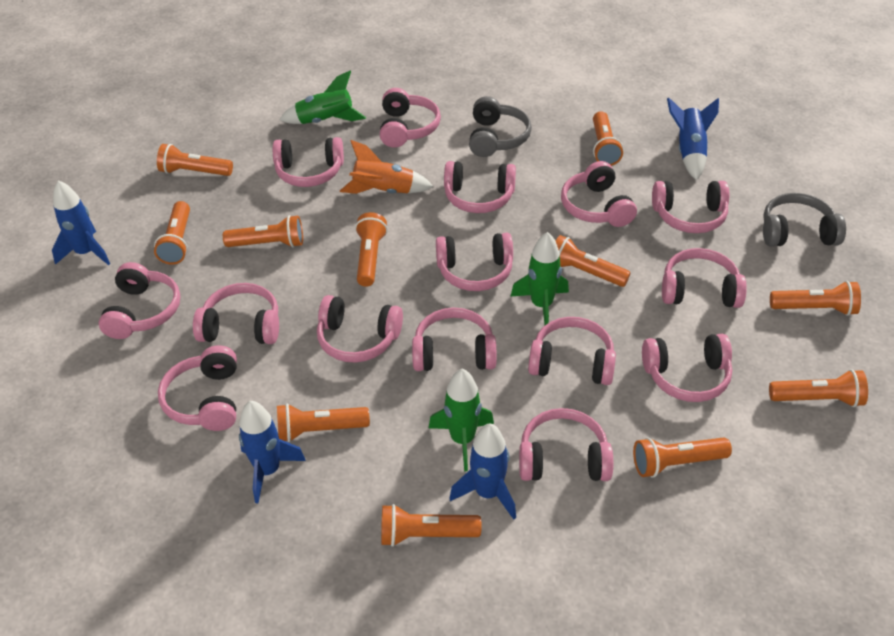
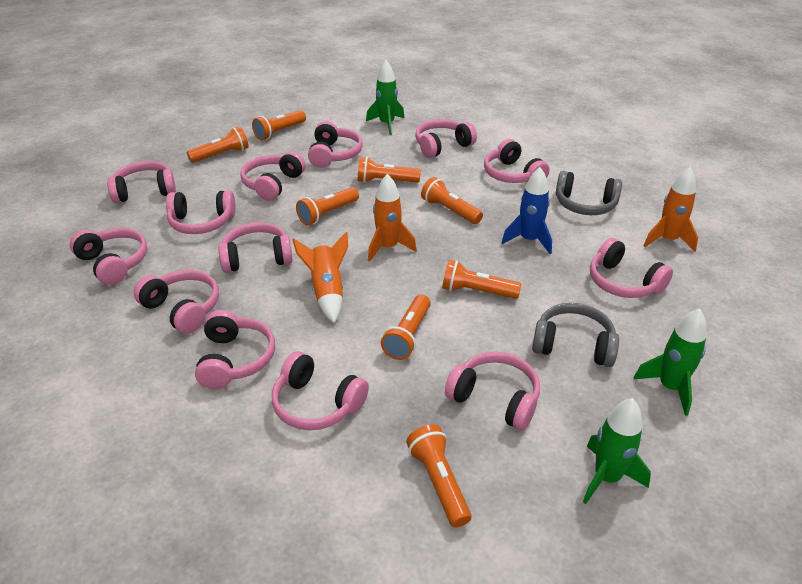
blue rocket: 4 -> 1
orange flashlight: 11 -> 8
orange rocket: 1 -> 3
pink headphones: 15 -> 13

